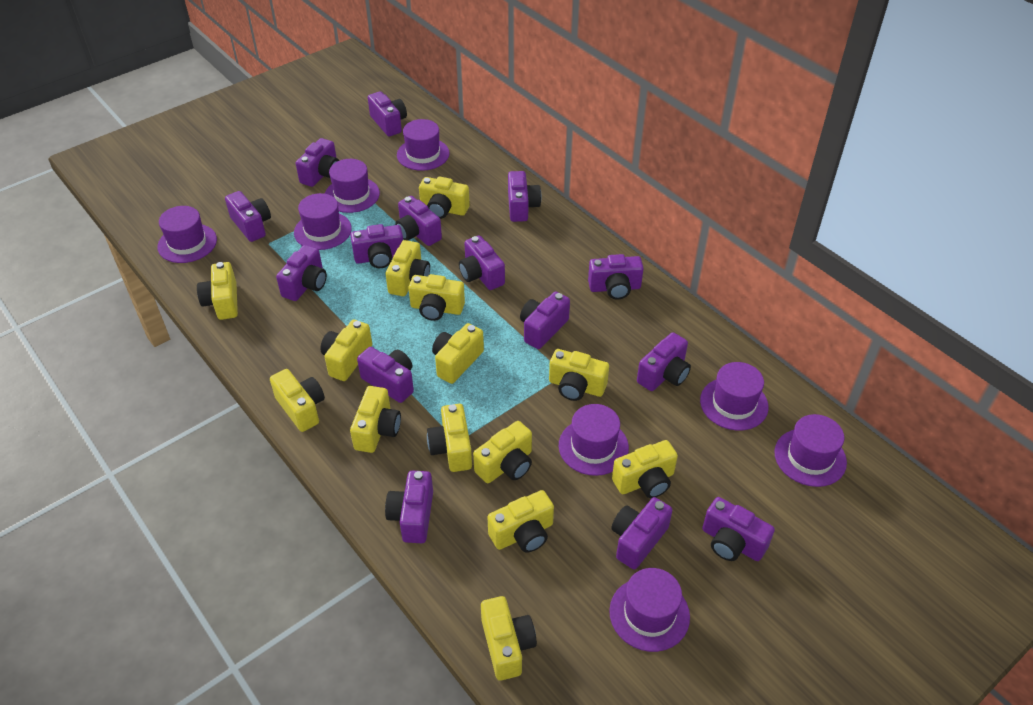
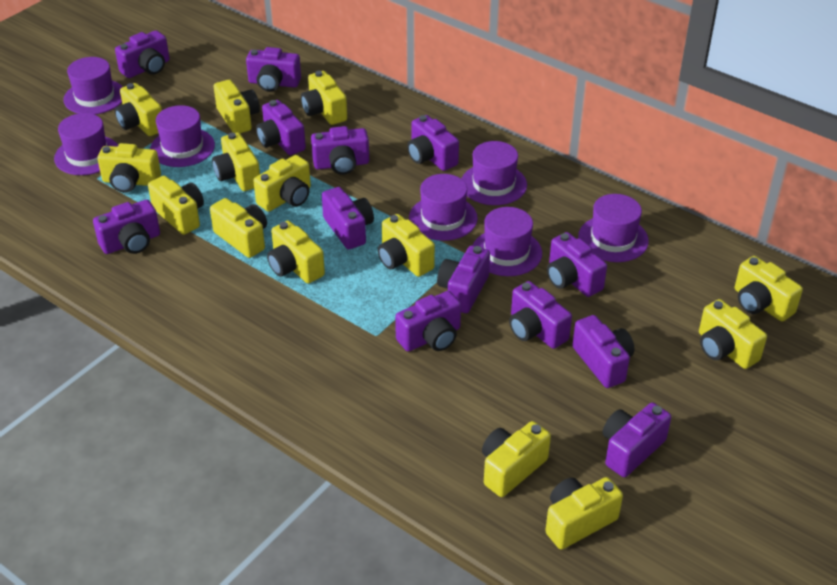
purple camera: 15 -> 13
purple hat: 8 -> 7

